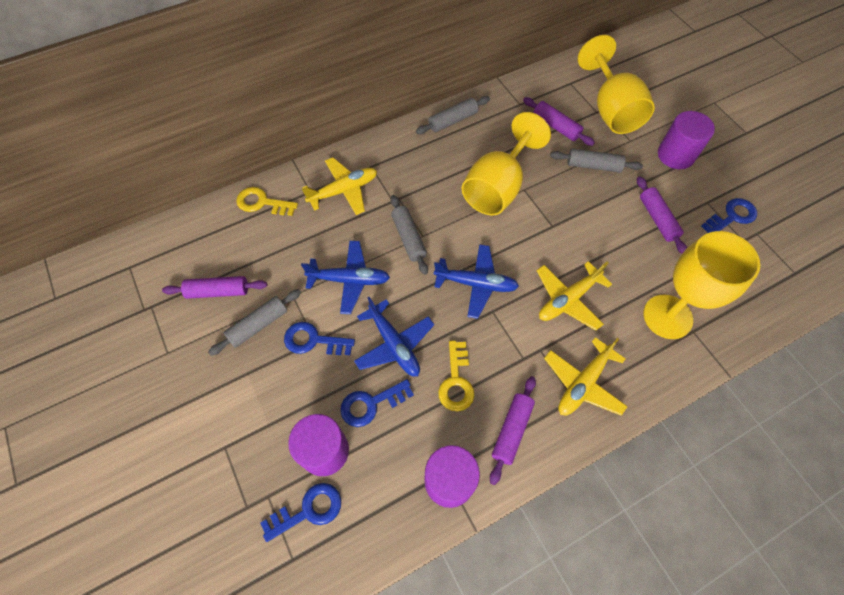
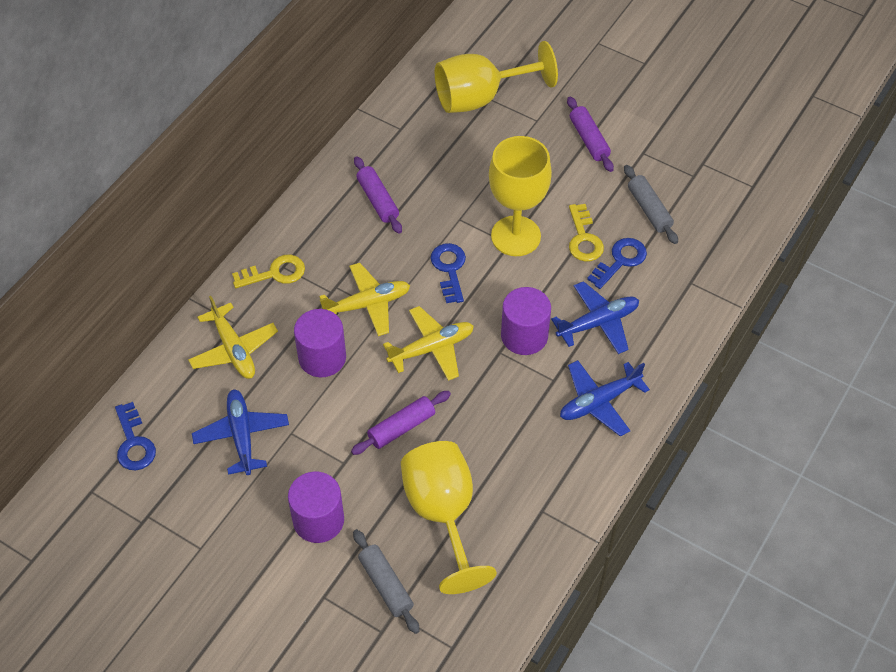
blue key: 4 -> 3
grey rolling pin: 4 -> 2
purple rolling pin: 4 -> 3

